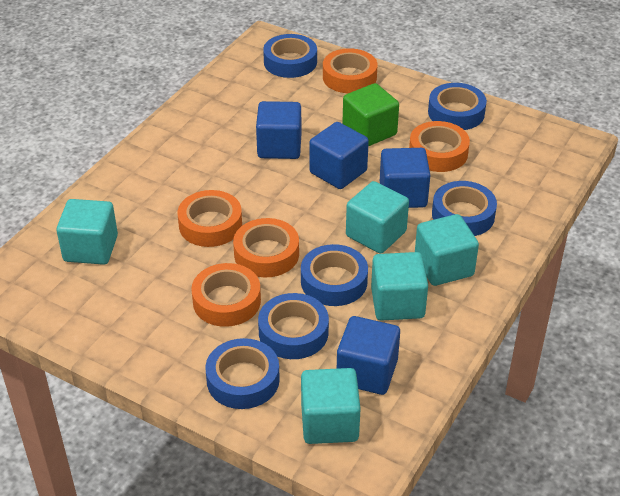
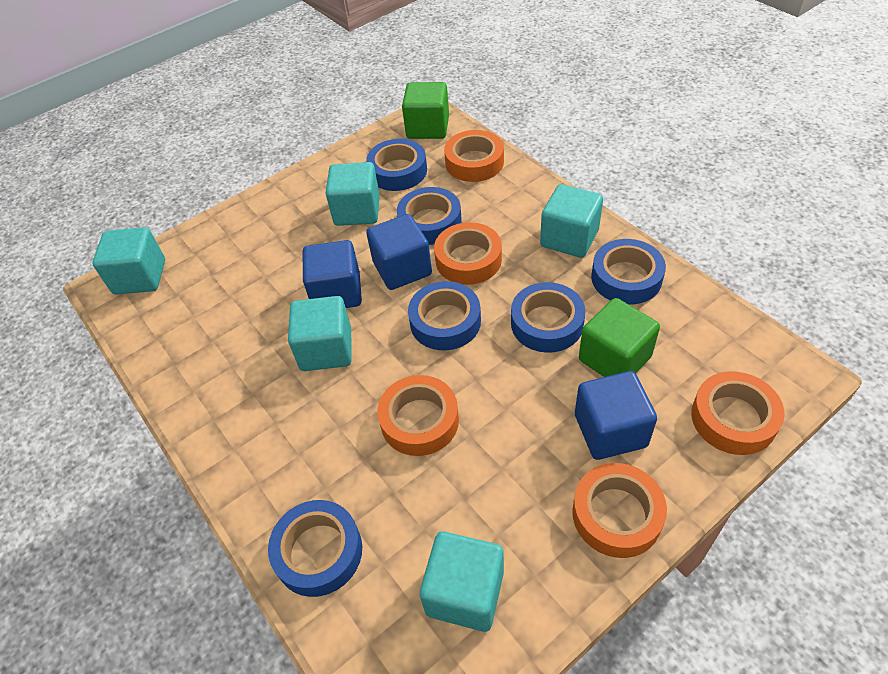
blue cube: 4 -> 3
green cube: 1 -> 2

